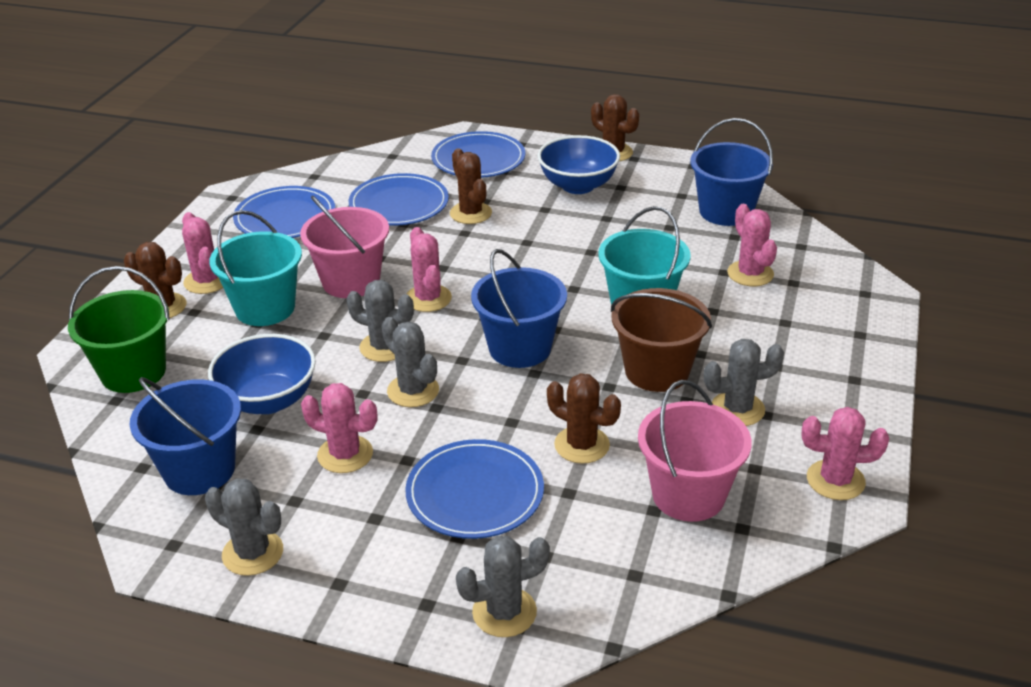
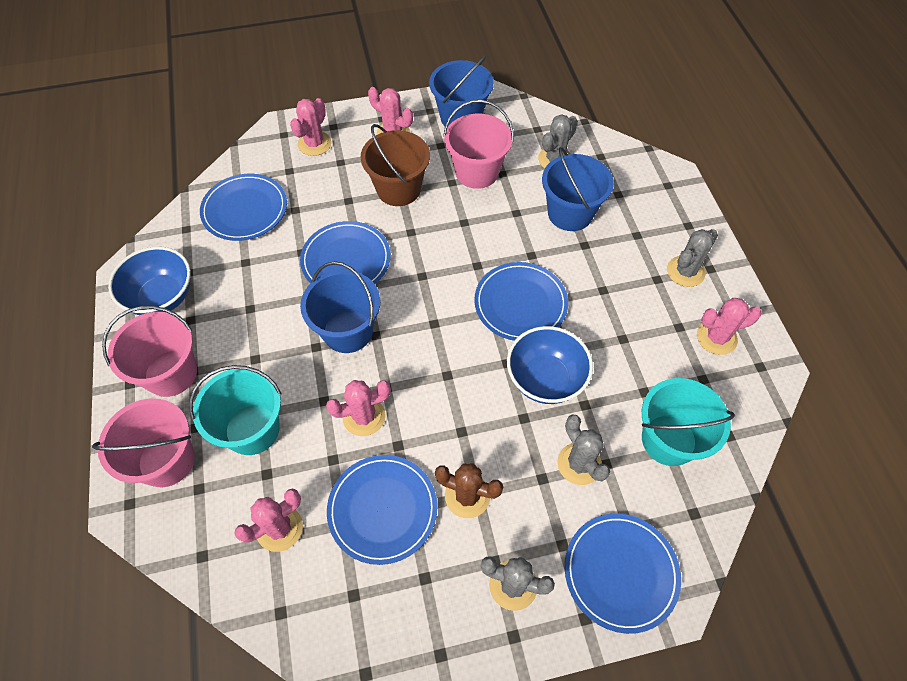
blue plate: 4 -> 5
brown cactus: 4 -> 1
green bucket: 1 -> 0
grey cactus: 5 -> 4
pink bucket: 2 -> 3

